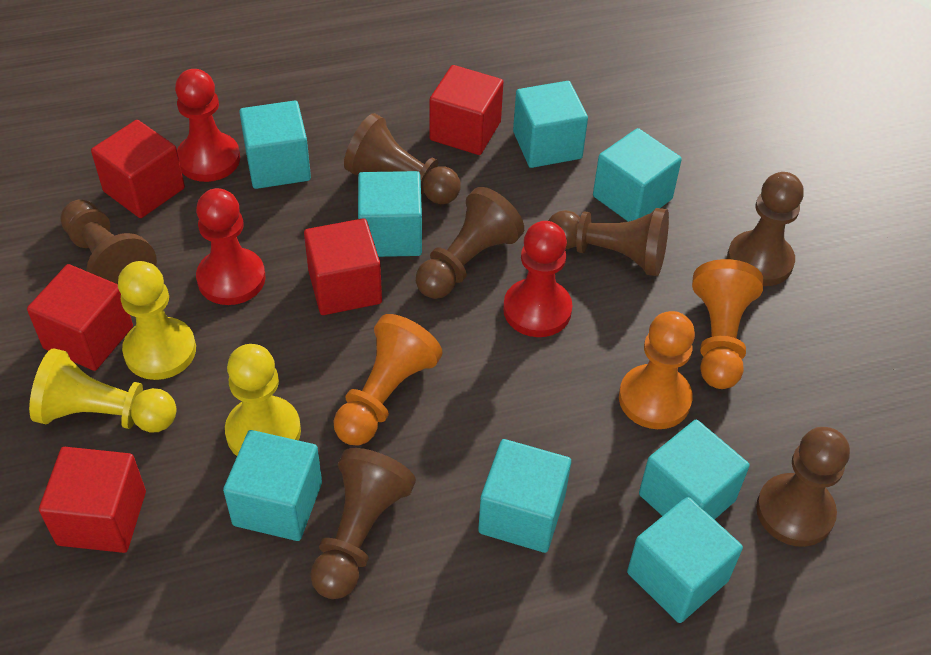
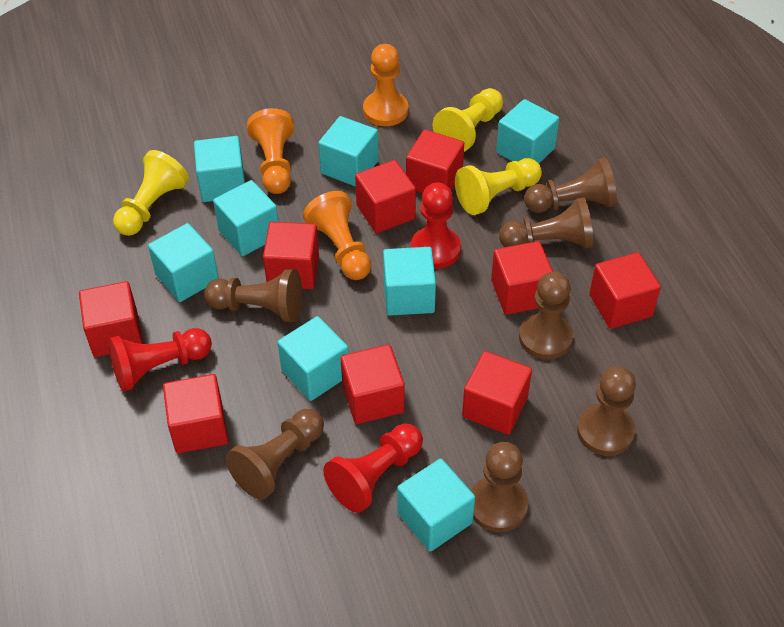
red cube: 5 -> 9

